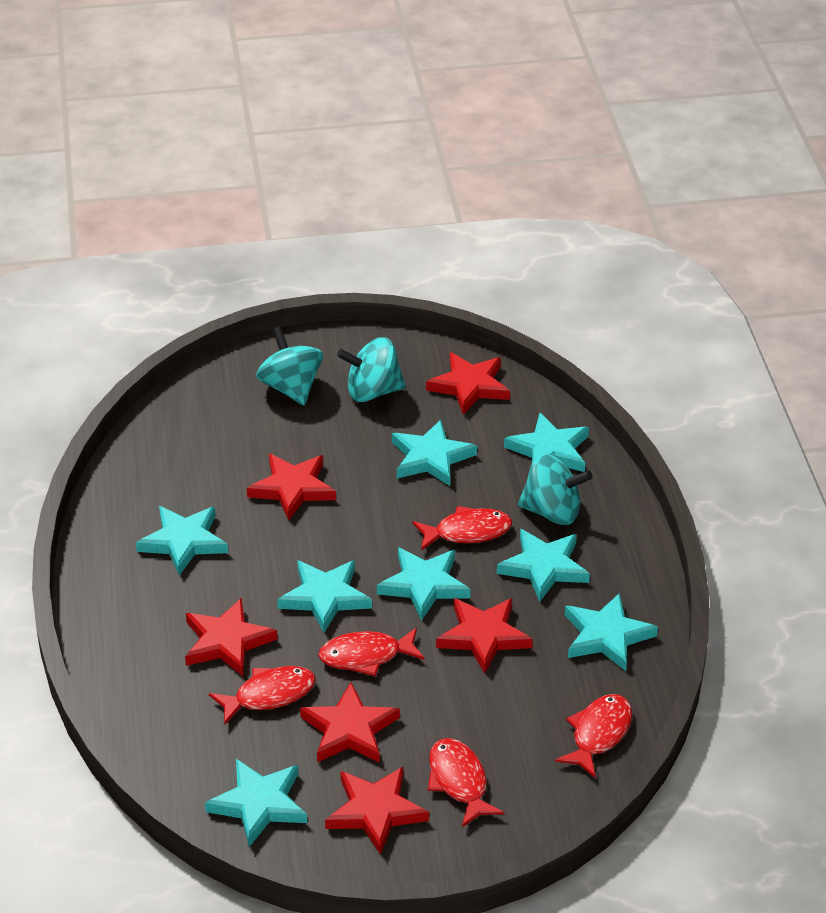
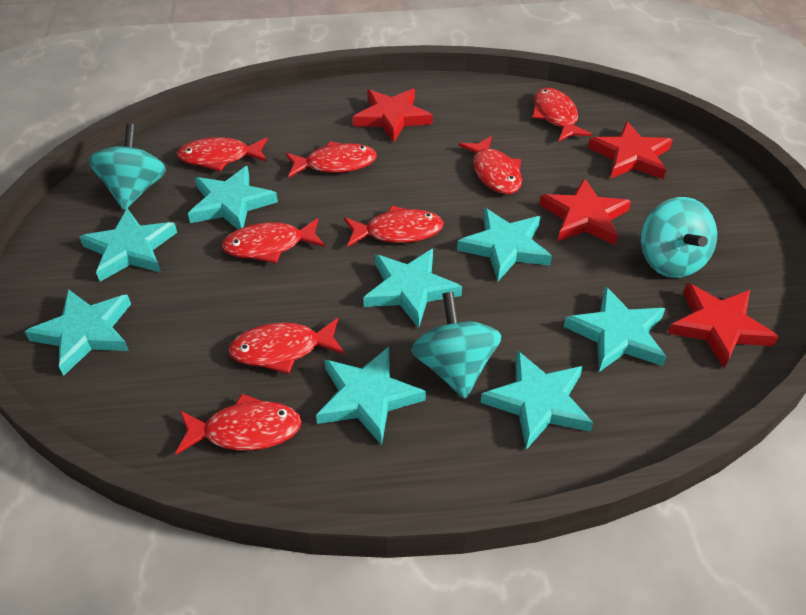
red fish: 5 -> 8
red star: 6 -> 4

